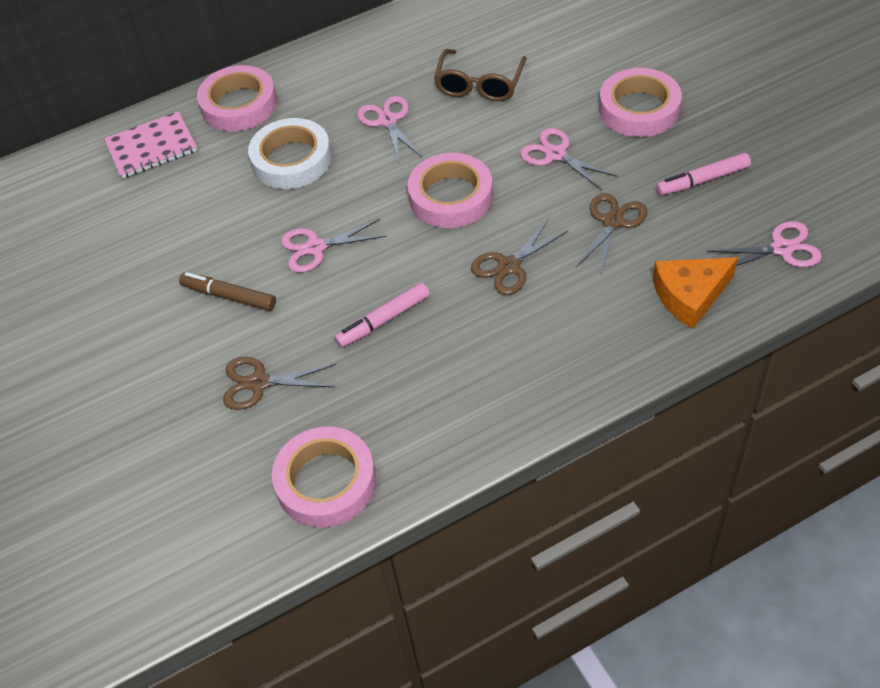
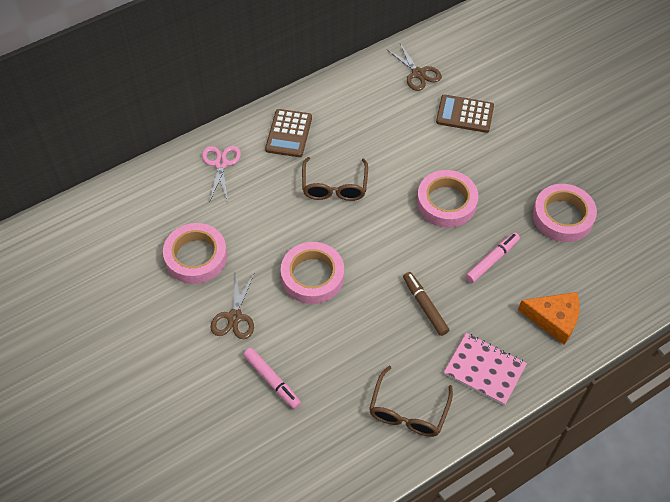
brown calculator: 0 -> 2
brown glasses: 1 -> 2
brown scissors: 3 -> 2
pink scissors: 4 -> 1
white tape: 1 -> 0

